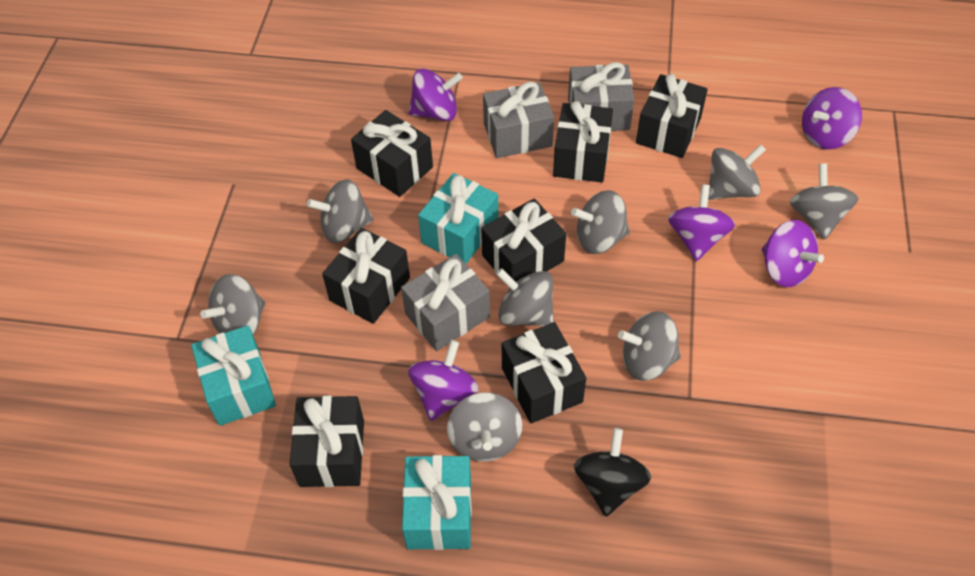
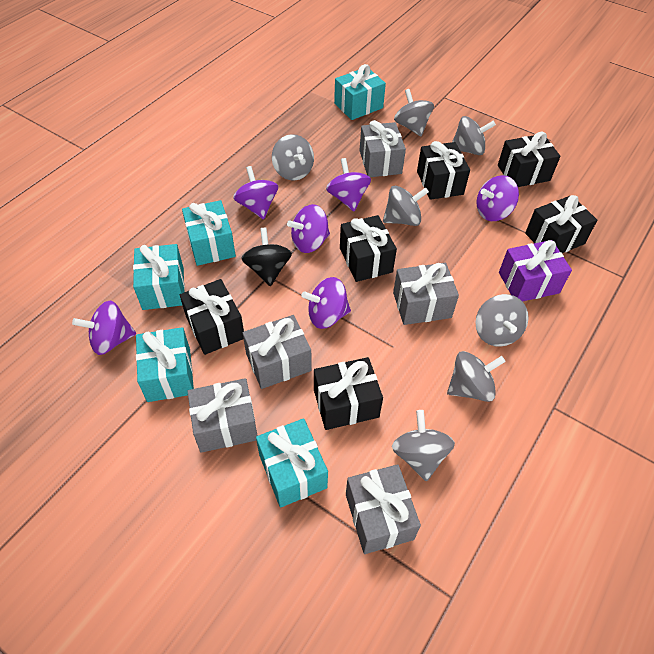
black gift: 7 -> 6
grey gift: 3 -> 5
grey spinning top: 8 -> 7
purple gift: 0 -> 1
purple spinning top: 5 -> 6
turquoise gift: 3 -> 5

